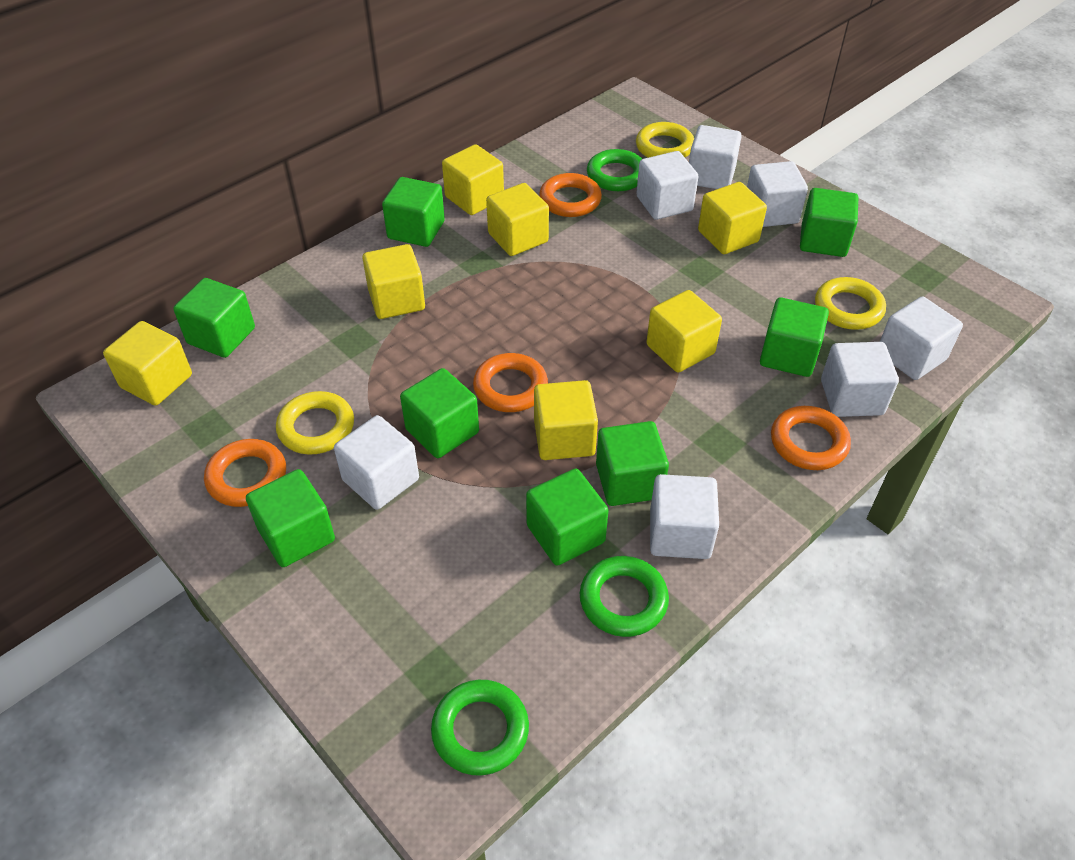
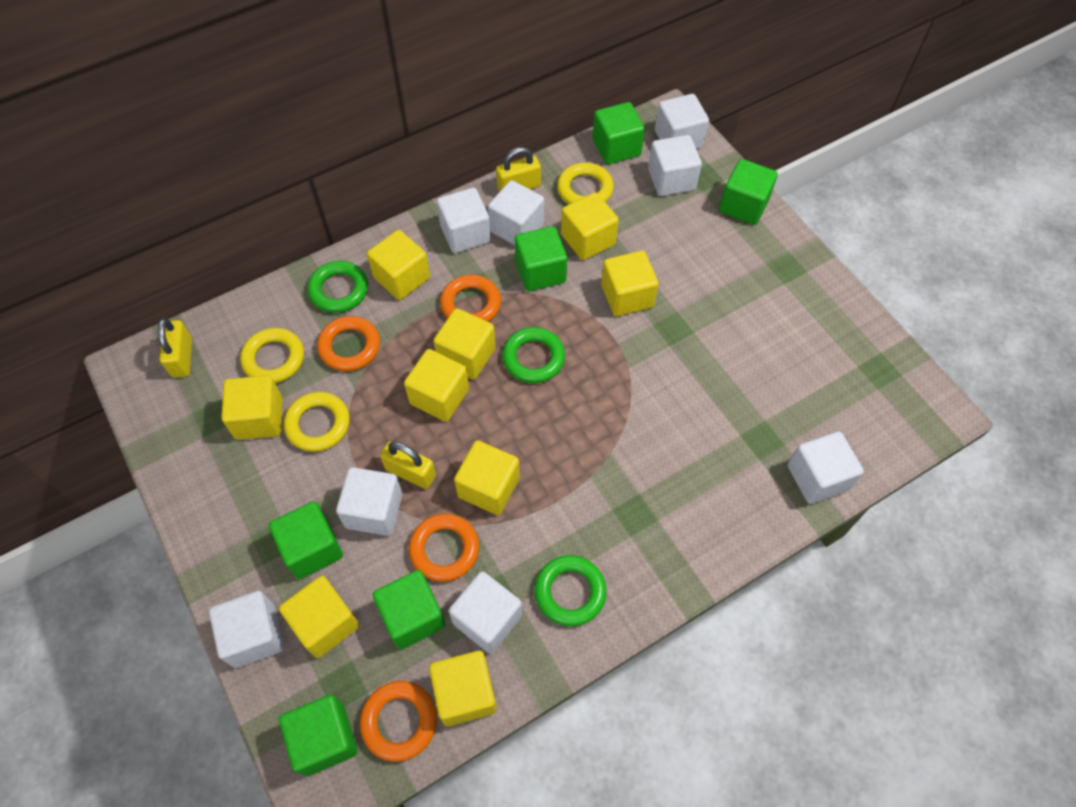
green cube: 8 -> 6
white cube: 7 -> 8
yellow cube: 7 -> 9
yellow padlock: 0 -> 3

